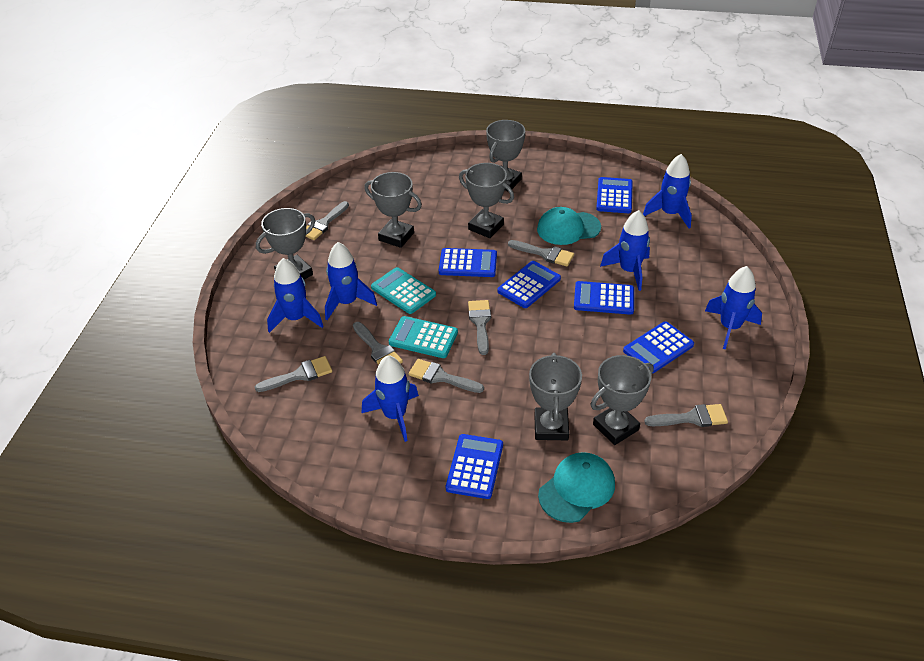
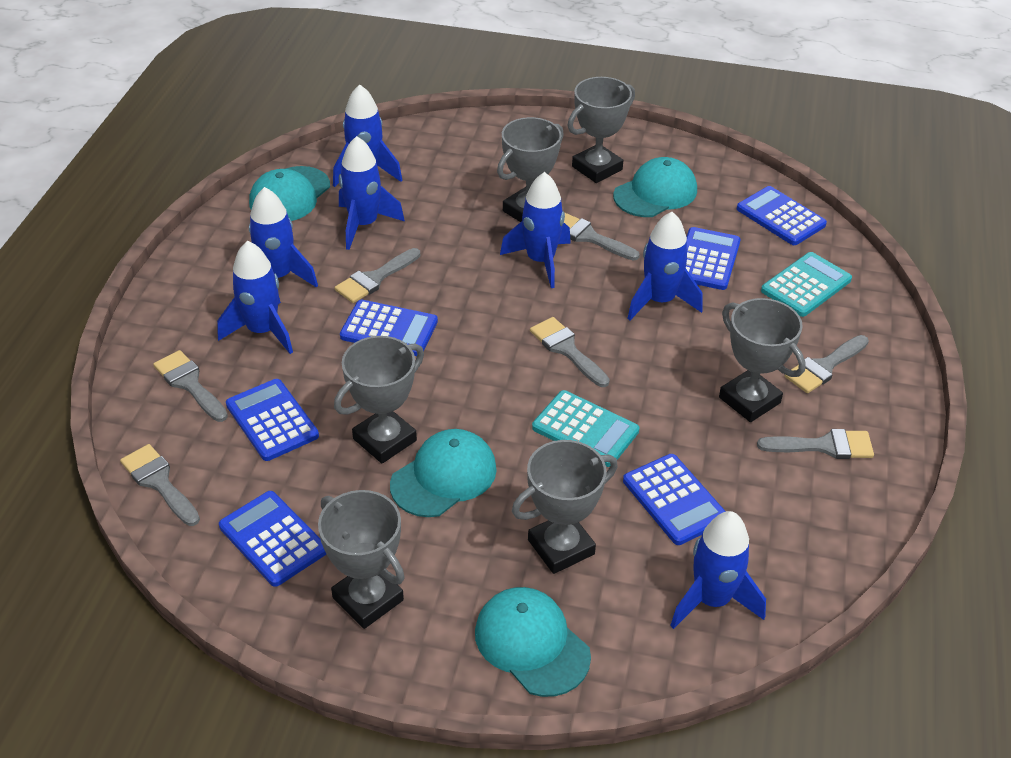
blue rocket: 6 -> 7
turquoise cap: 2 -> 4

